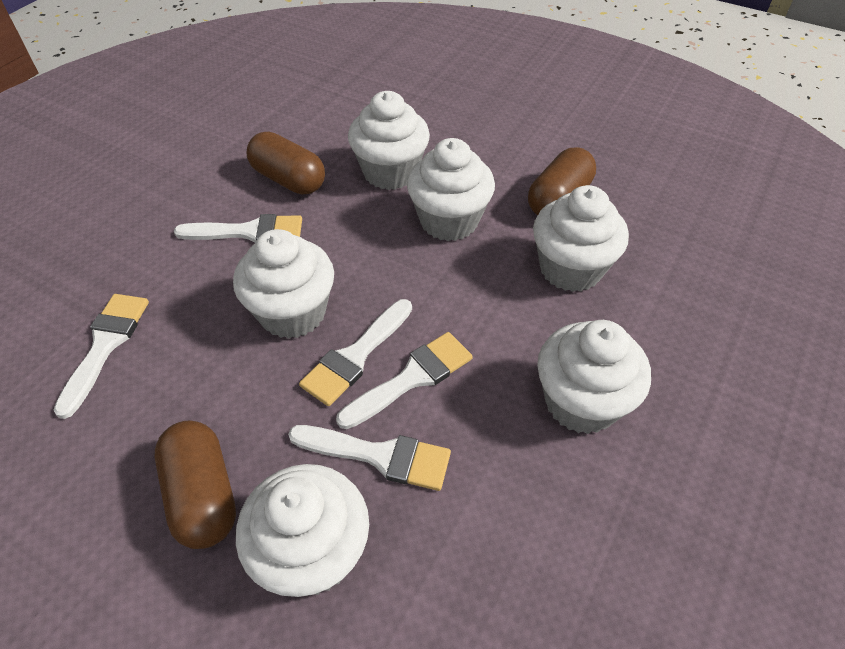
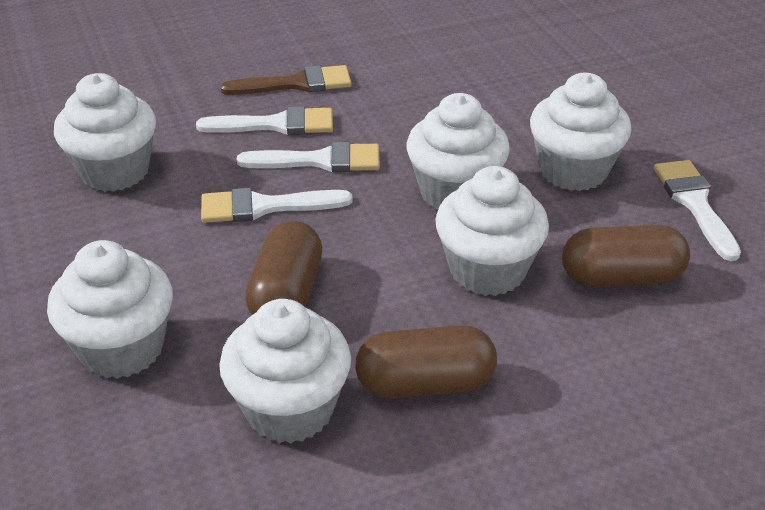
brown brush: 0 -> 1
white brush: 5 -> 4

